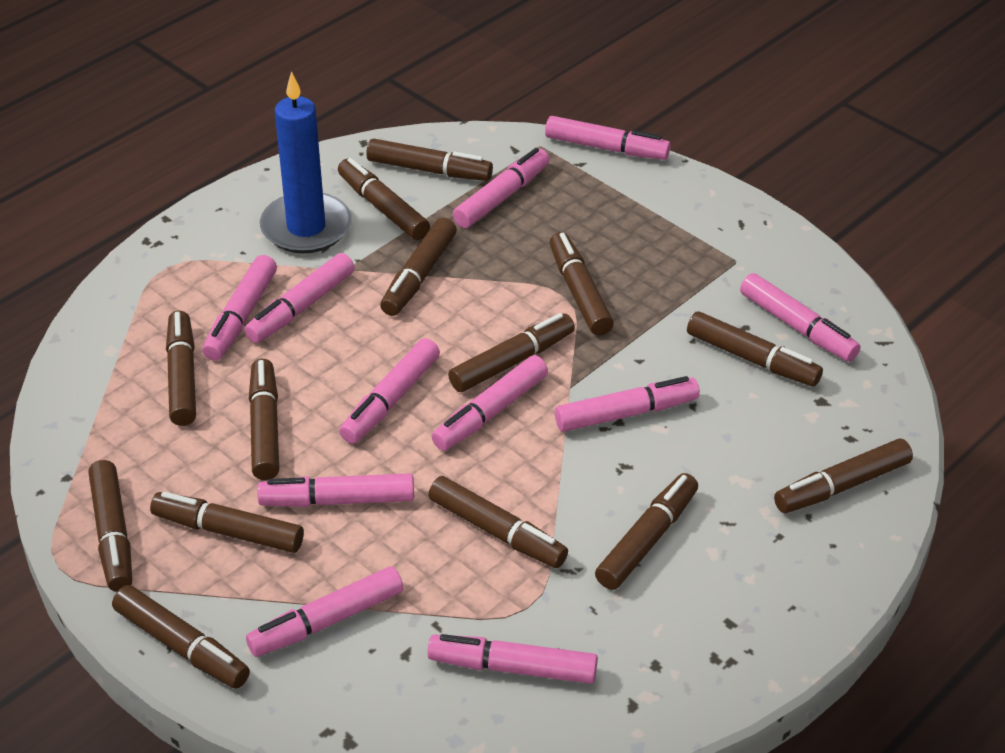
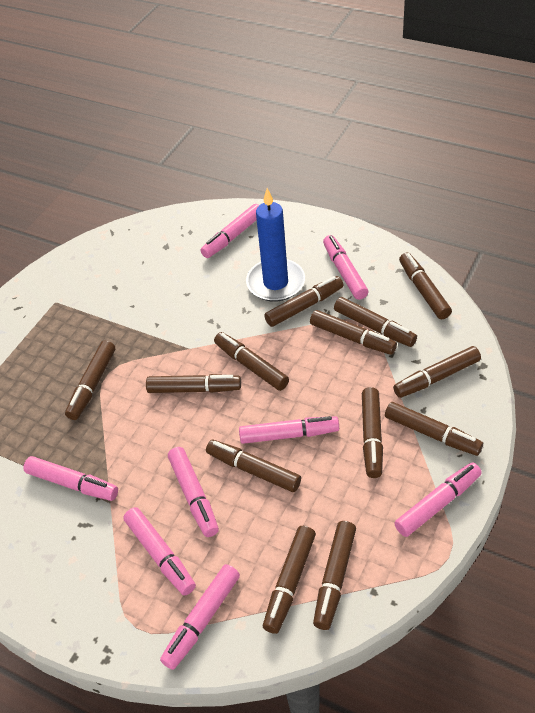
brown marker: 14 -> 13
pink marker: 11 -> 8

